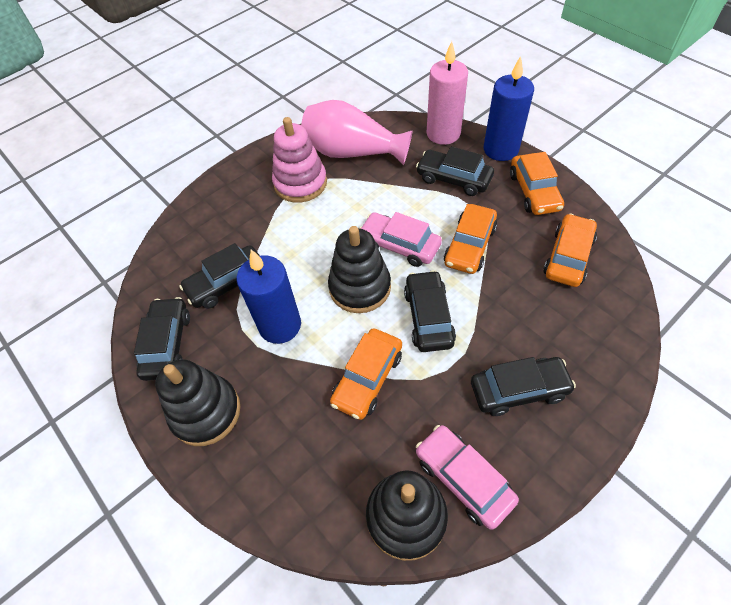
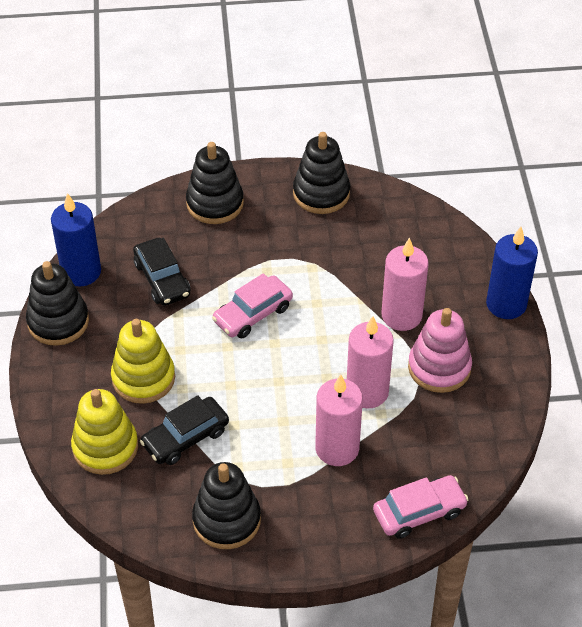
black car: 5 -> 2
black stacking toy: 3 -> 4
orange car: 4 -> 0
pink candle: 1 -> 3
pink vase: 1 -> 0
yellow stacking toy: 0 -> 2

